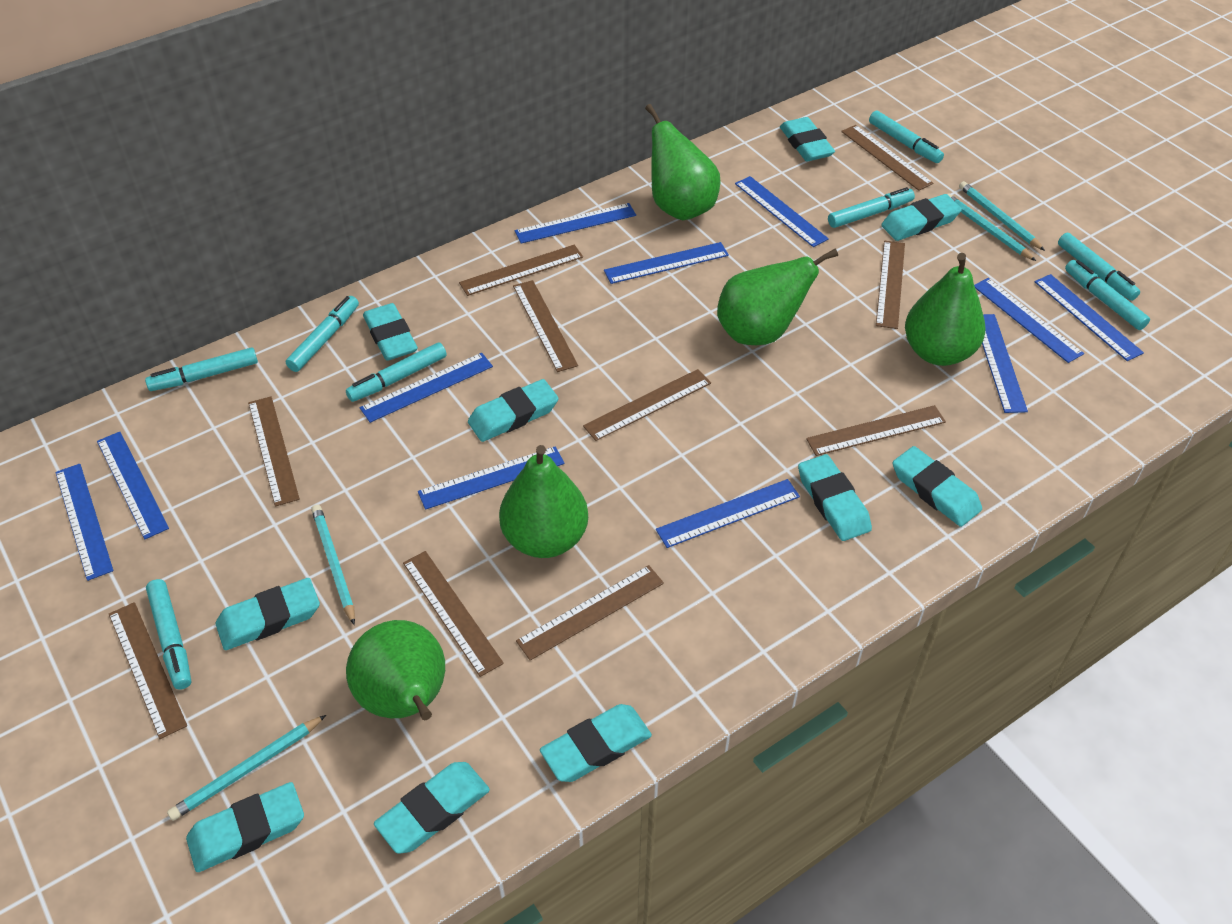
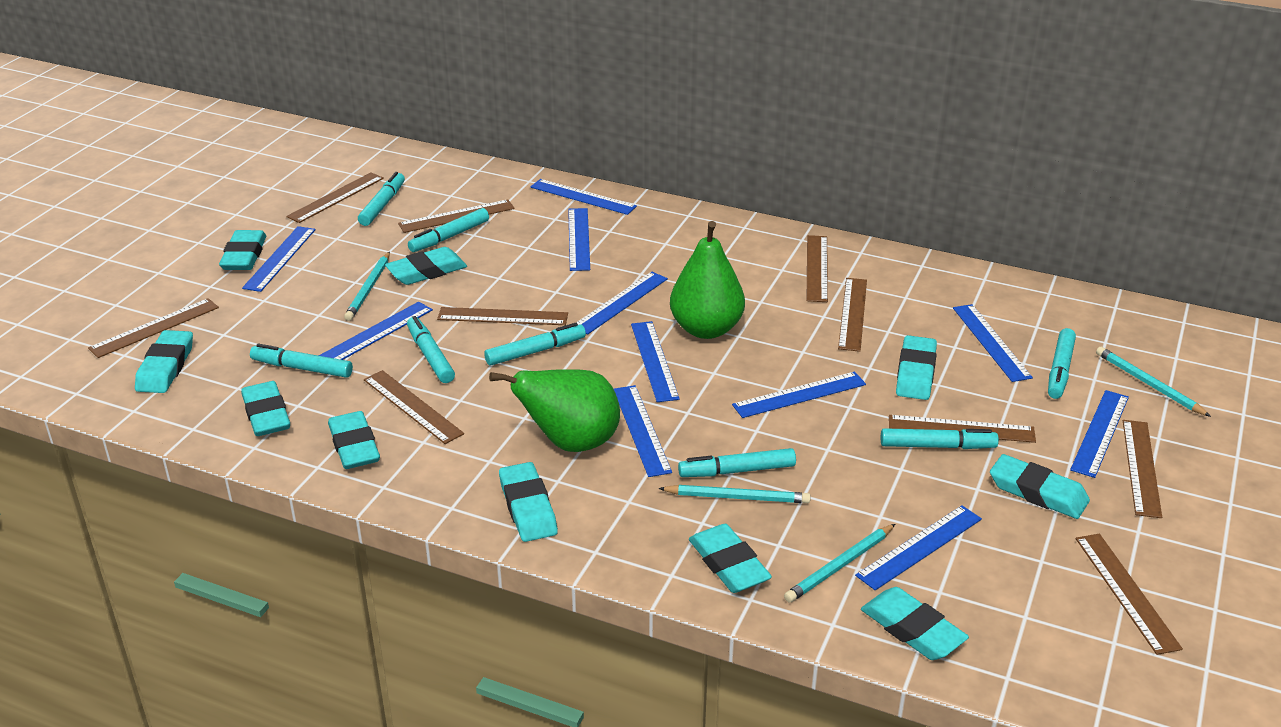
green pear: 5 -> 2

